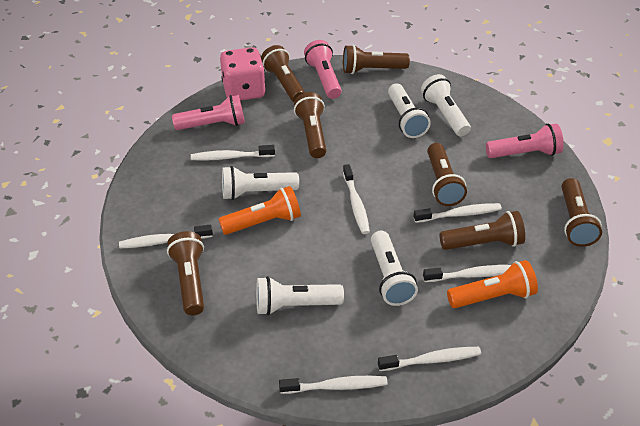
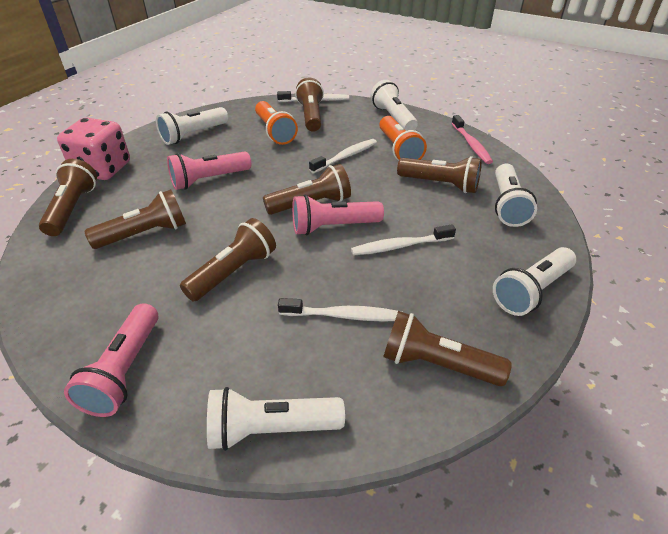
pink toothbrush: 0 -> 1
white toothbrush: 7 -> 4

